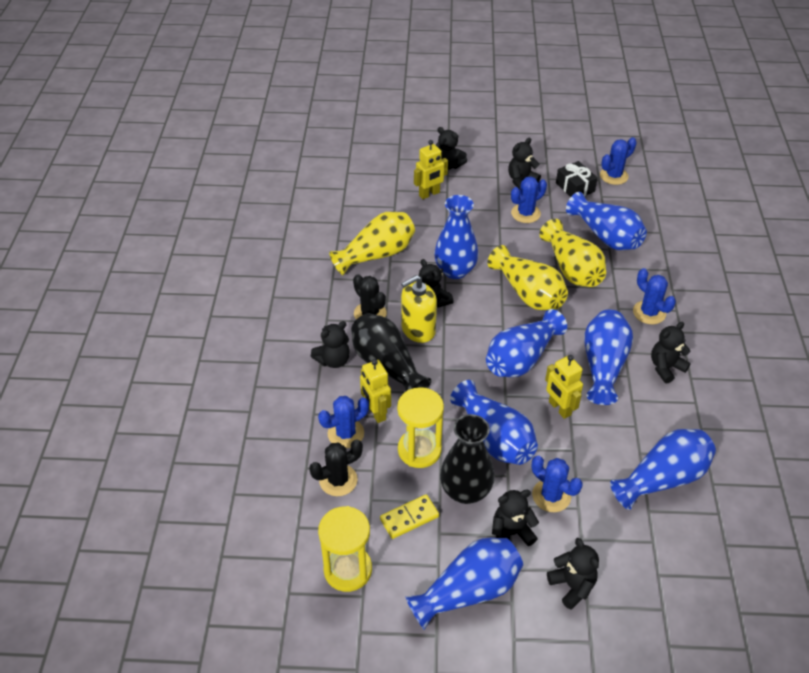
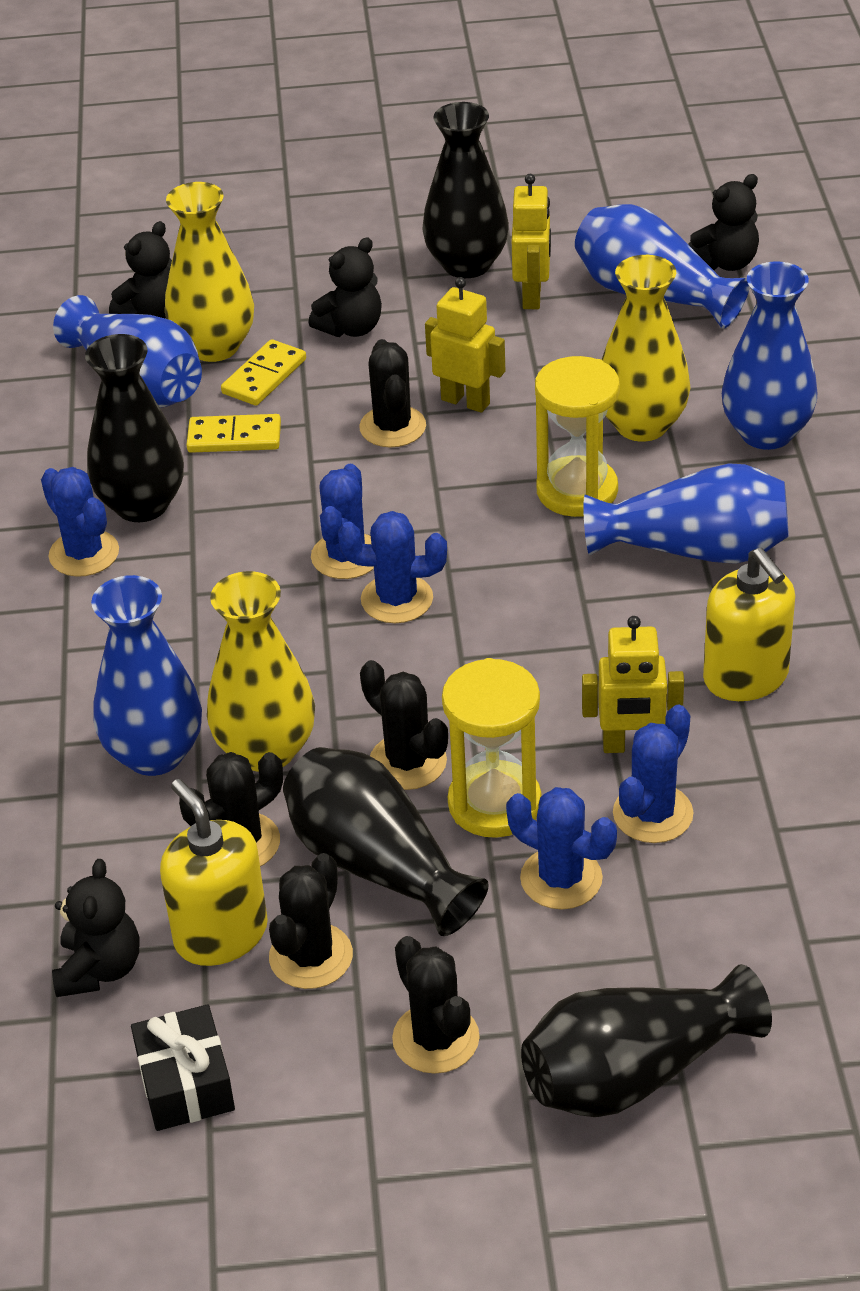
black cactus: 2 -> 5
black teddy bear: 7 -> 4
black vase: 2 -> 4
blue vase: 7 -> 5
yellow domino: 1 -> 2
yellow soap dispenser: 1 -> 2

